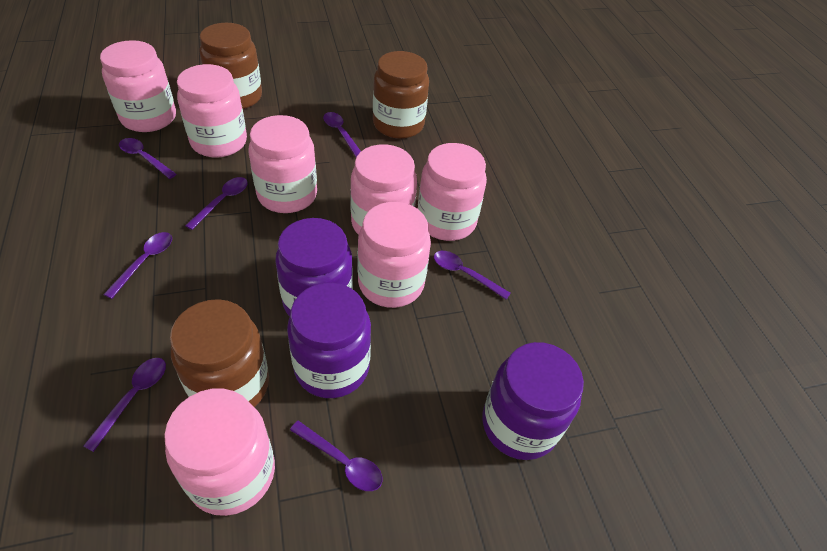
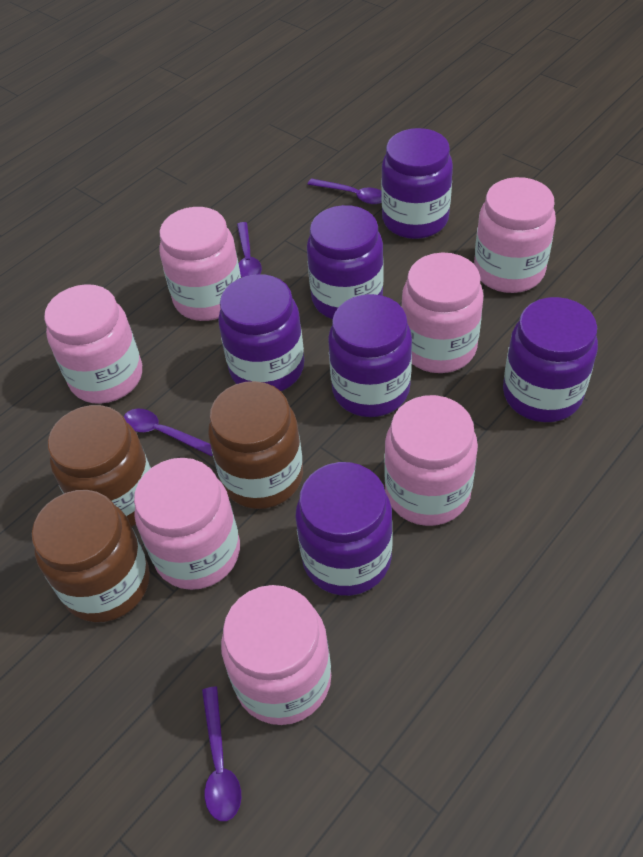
purple jar: 3 -> 6
purple spoon: 7 -> 4

